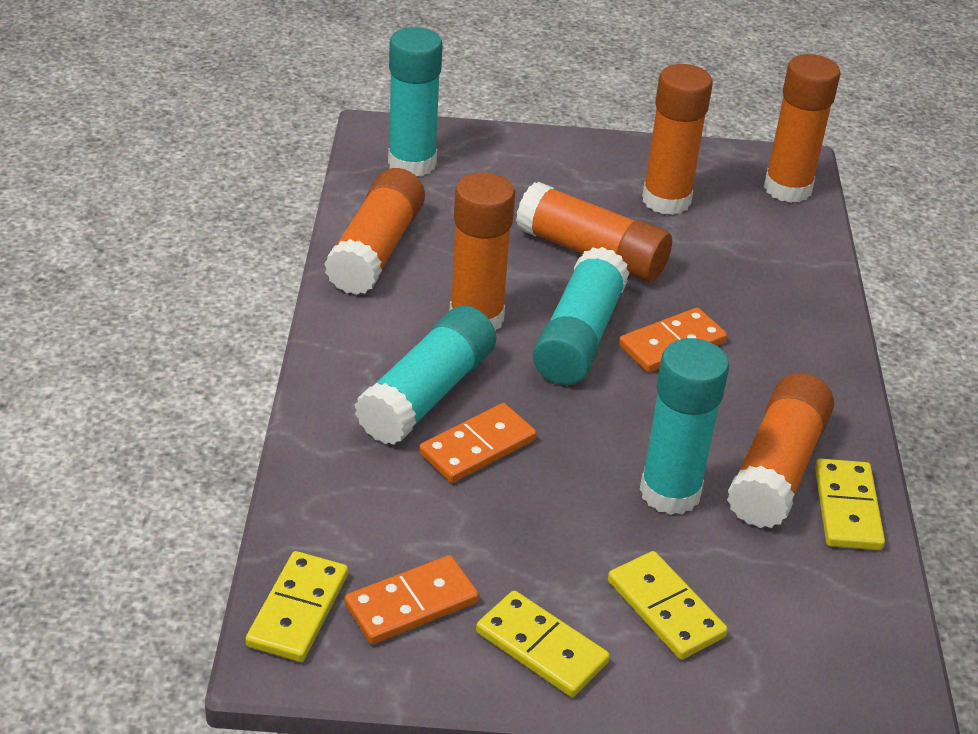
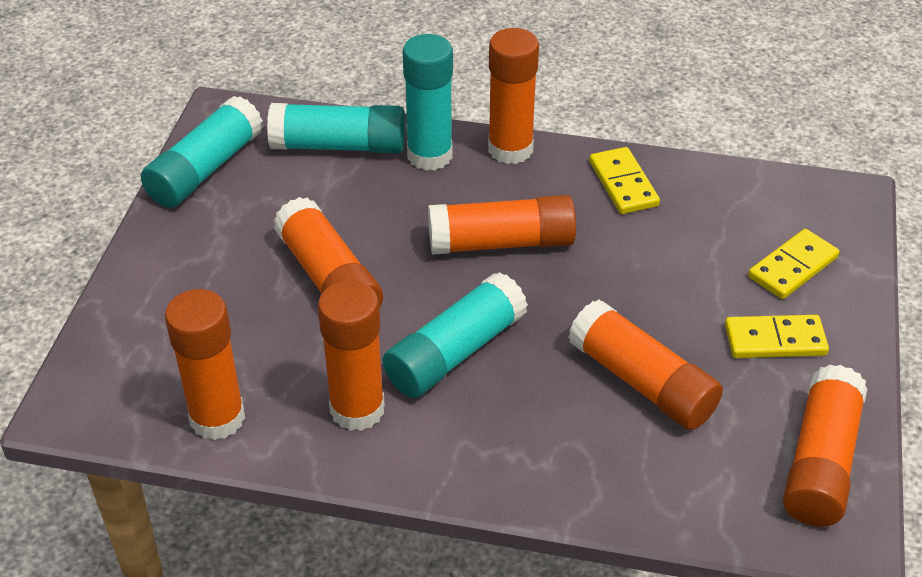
orange domino: 3 -> 0
orange glue stick: 6 -> 7
yellow domino: 4 -> 3

